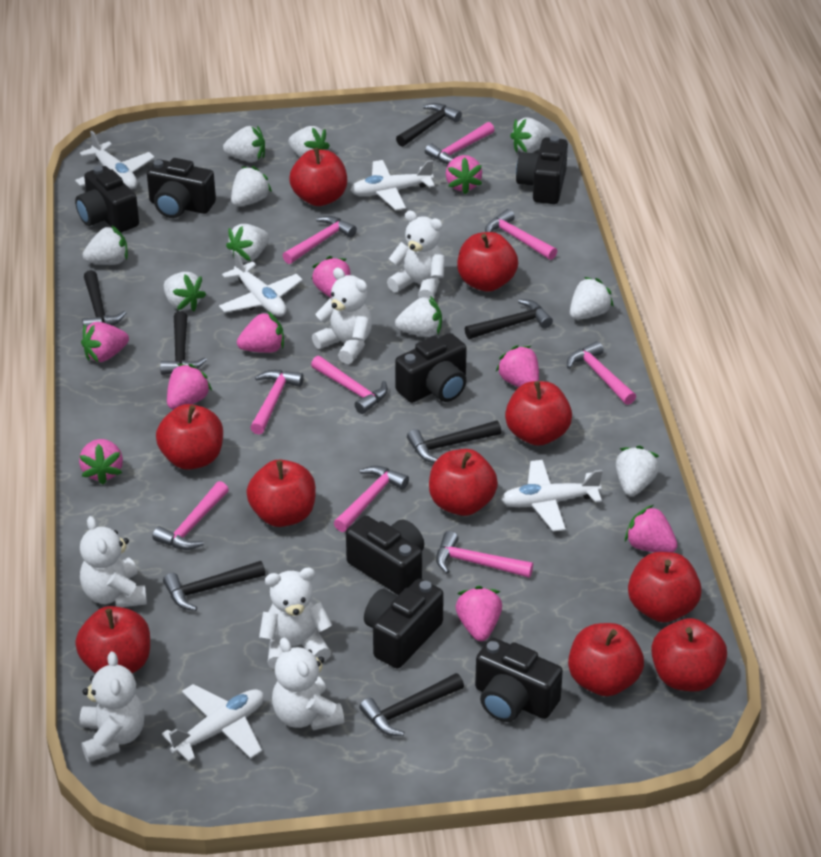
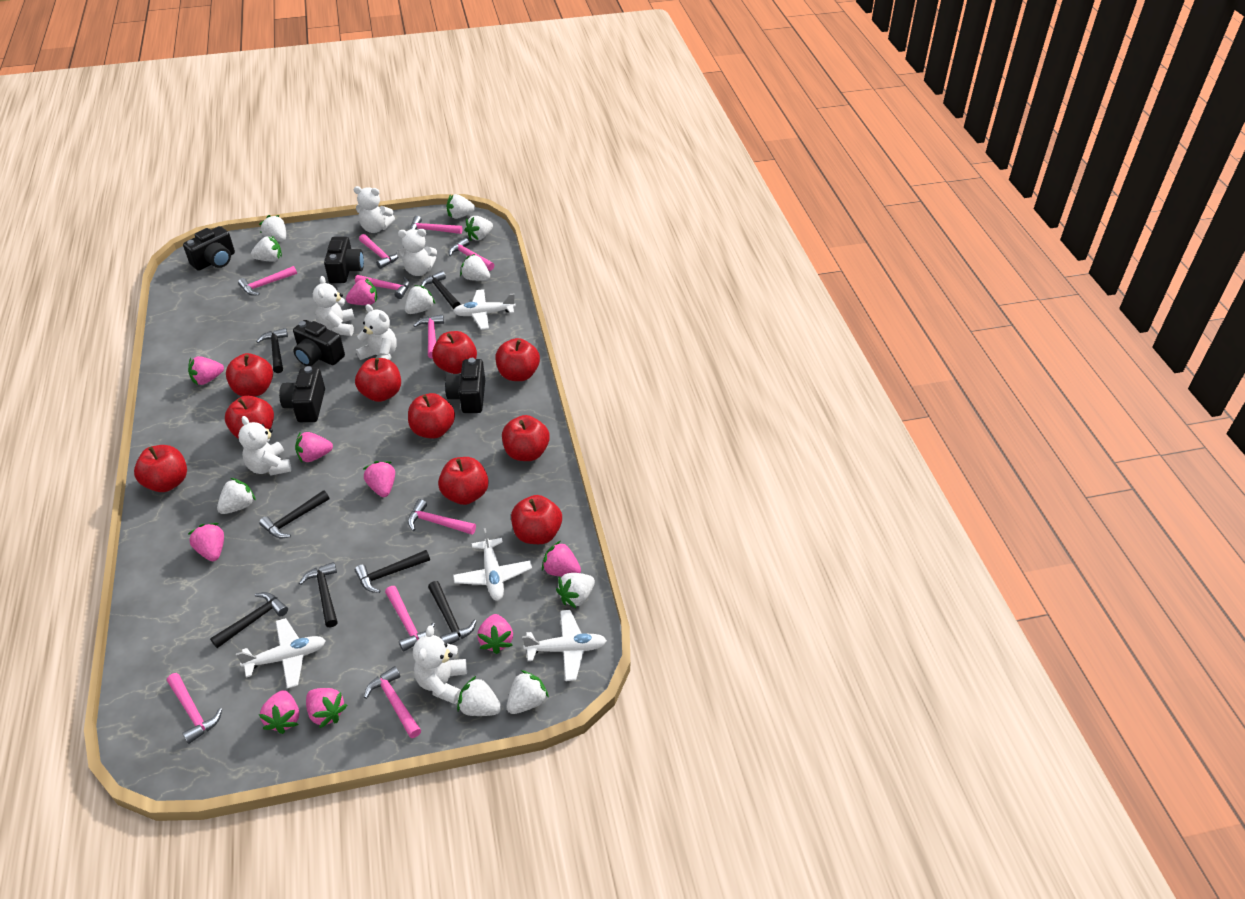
black camera: 7 -> 5
pink hammer: 9 -> 10
white plane: 5 -> 4

